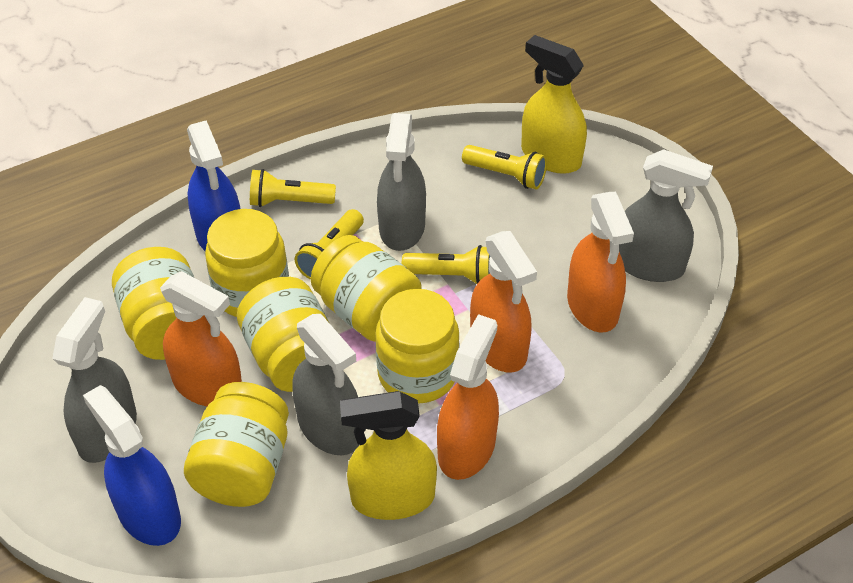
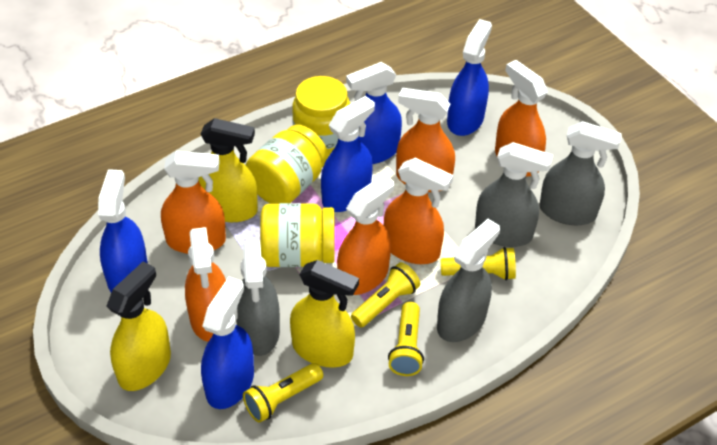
blue spray bottle: 2 -> 5
orange spray bottle: 4 -> 6
yellow jar: 6 -> 3
yellow spray bottle: 2 -> 3

